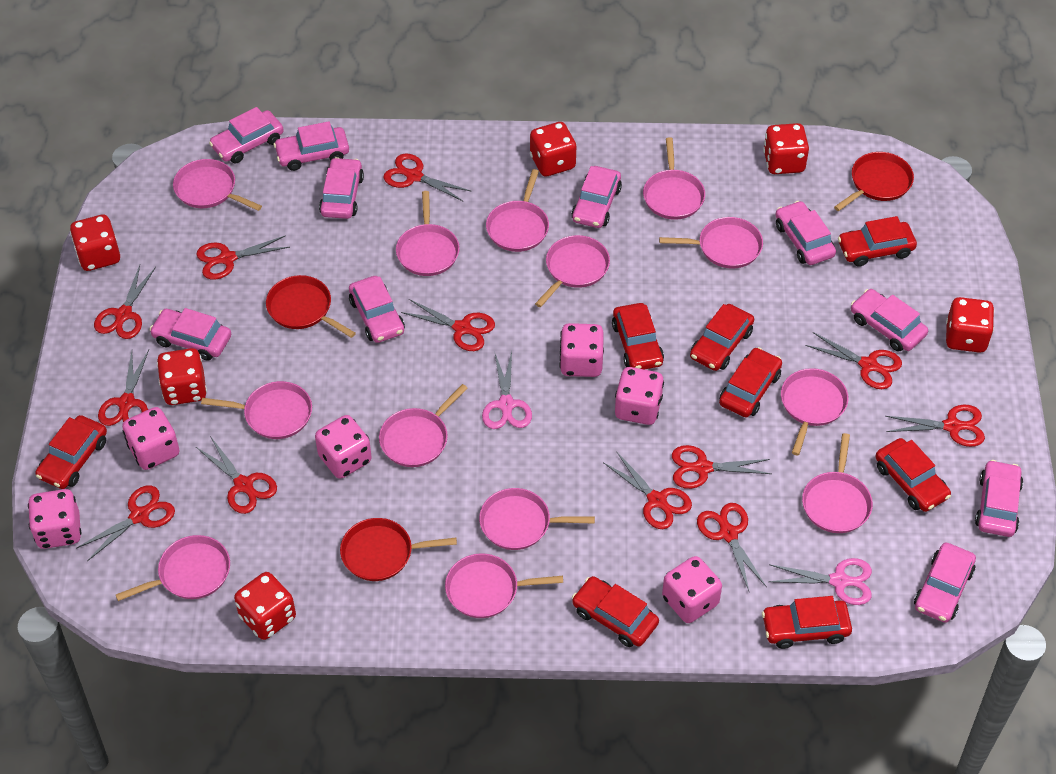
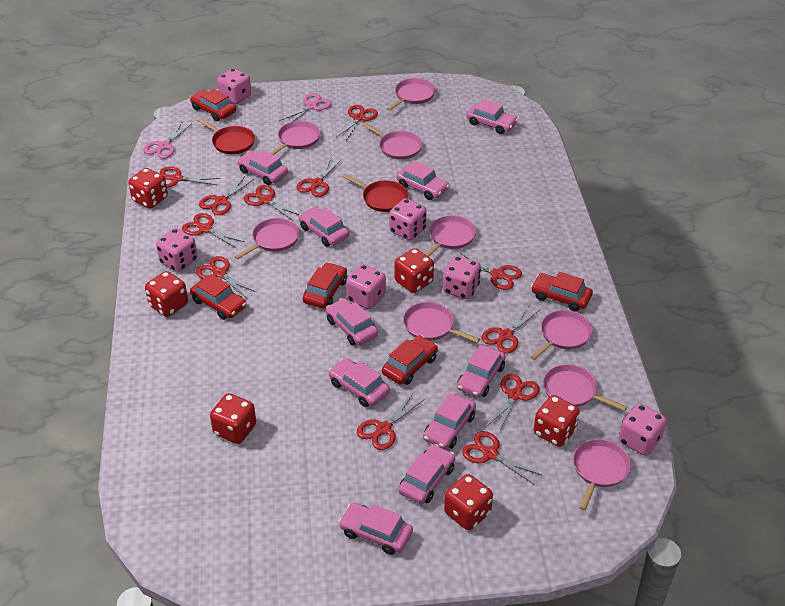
pink pan: 13 -> 9
red car: 8 -> 5
red pan: 3 -> 2

